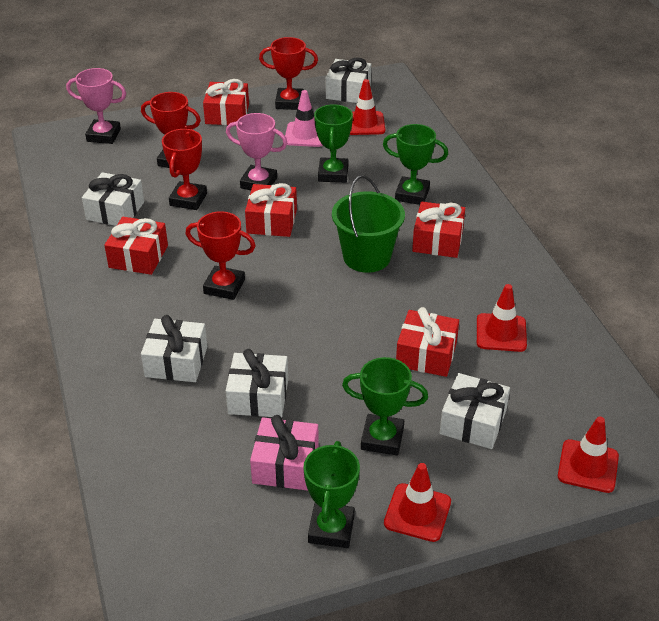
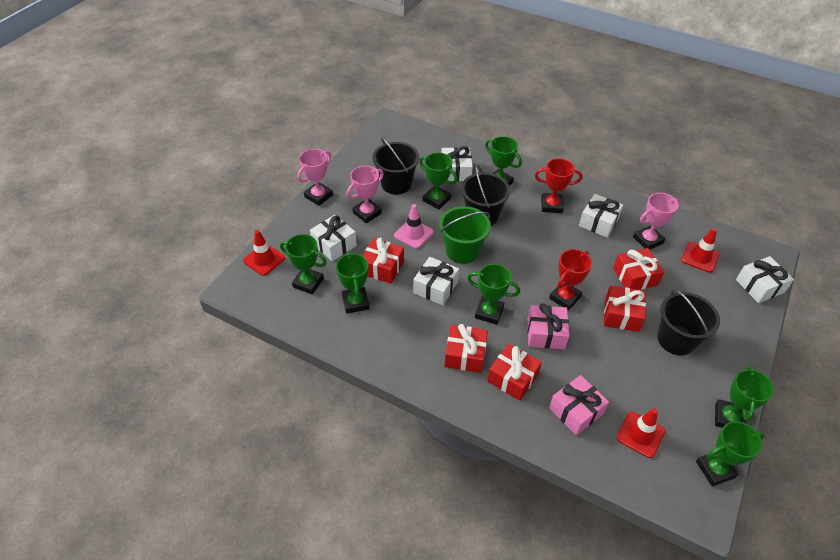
black bucket: 0 -> 3
green trophy: 4 -> 7
pink gift: 1 -> 2
pink trophy: 2 -> 3
red traffic cone: 4 -> 3
red trophy: 4 -> 2

